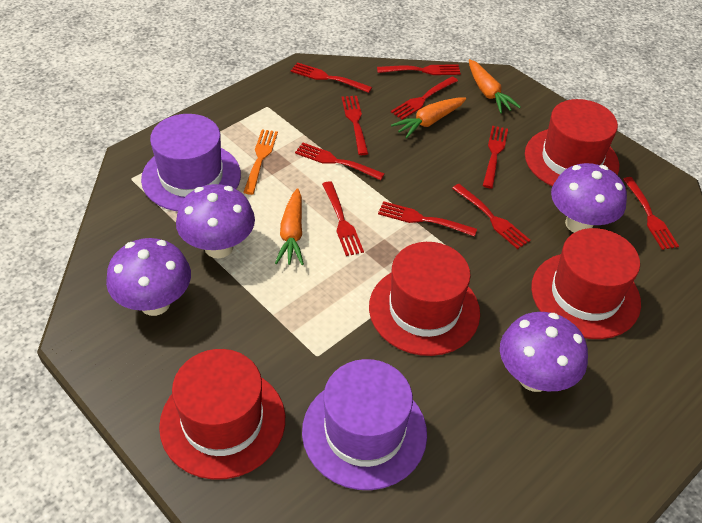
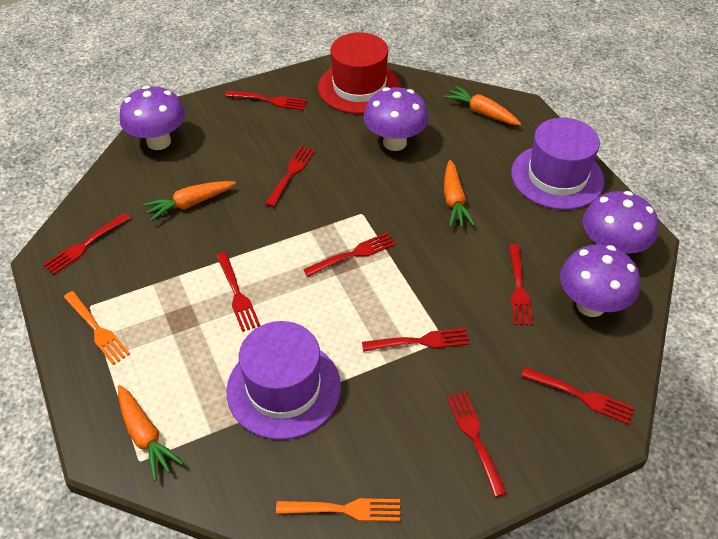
orange carrot: 3 -> 4
orange fork: 1 -> 2
red fork: 10 -> 9
red hat: 4 -> 1

